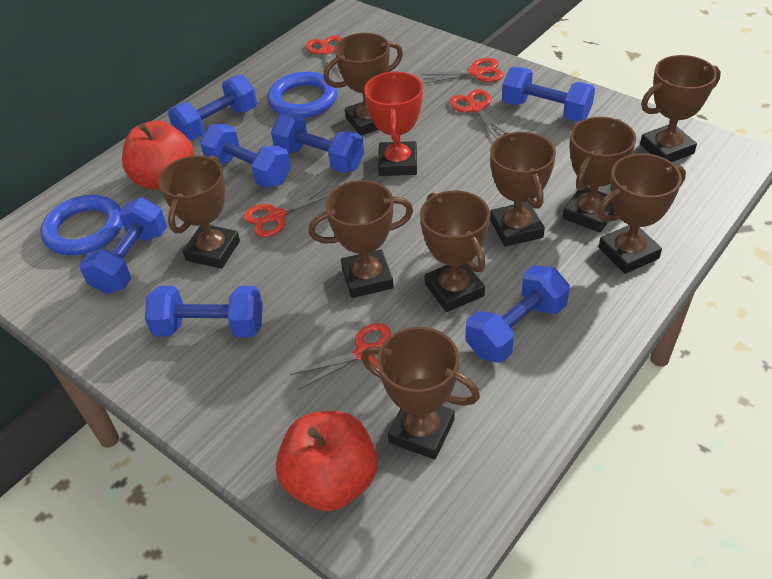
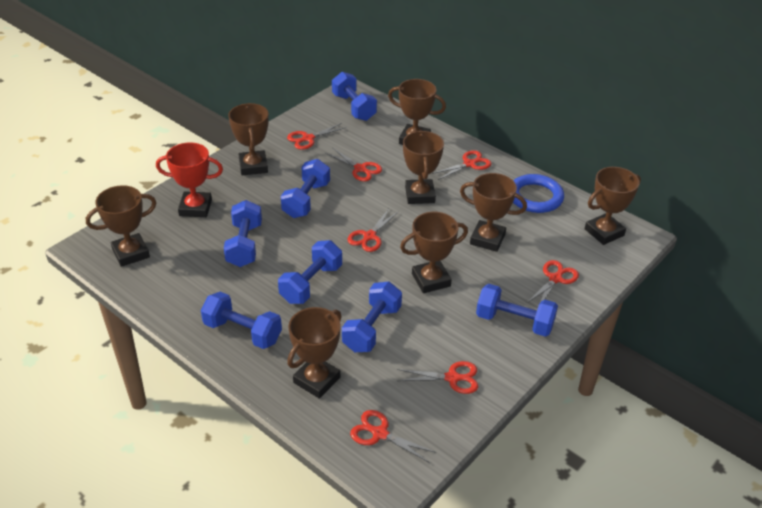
blue ring: 2 -> 1
brown trophy: 9 -> 8
red apple: 2 -> 0
red scissors: 5 -> 7

